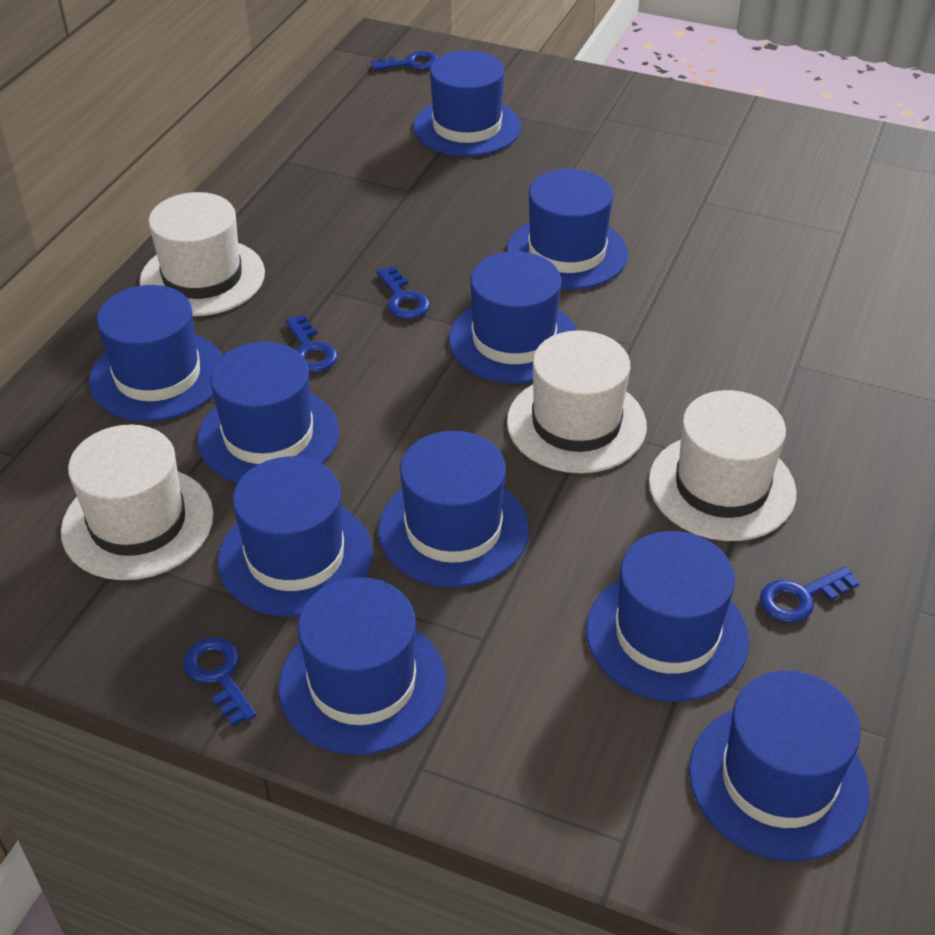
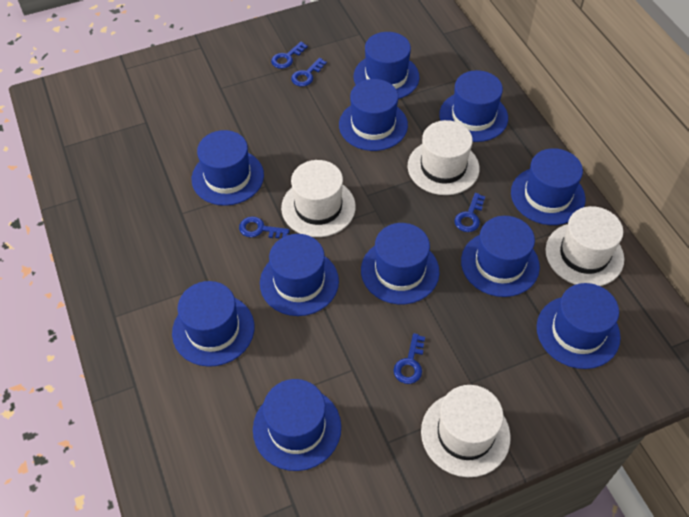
blue hat: 10 -> 11

